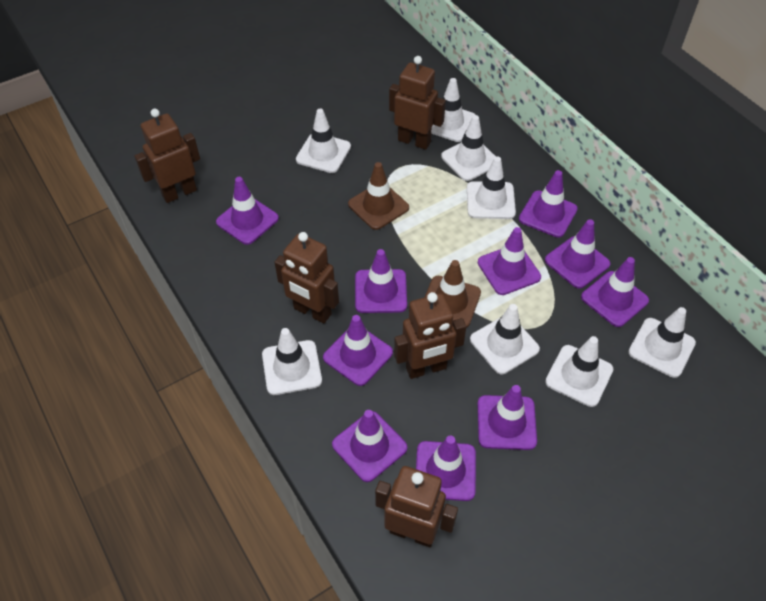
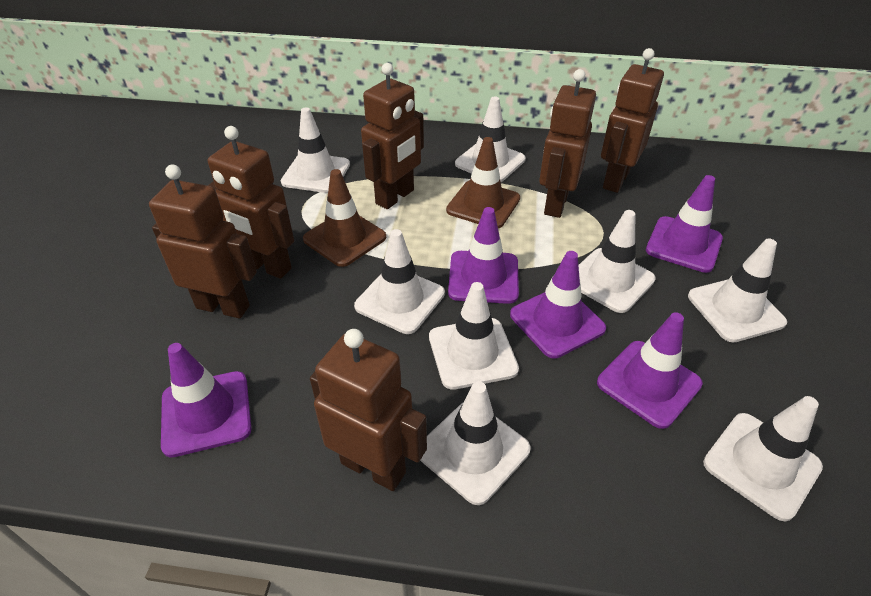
brown robot: 5 -> 6
purple traffic cone: 10 -> 5

